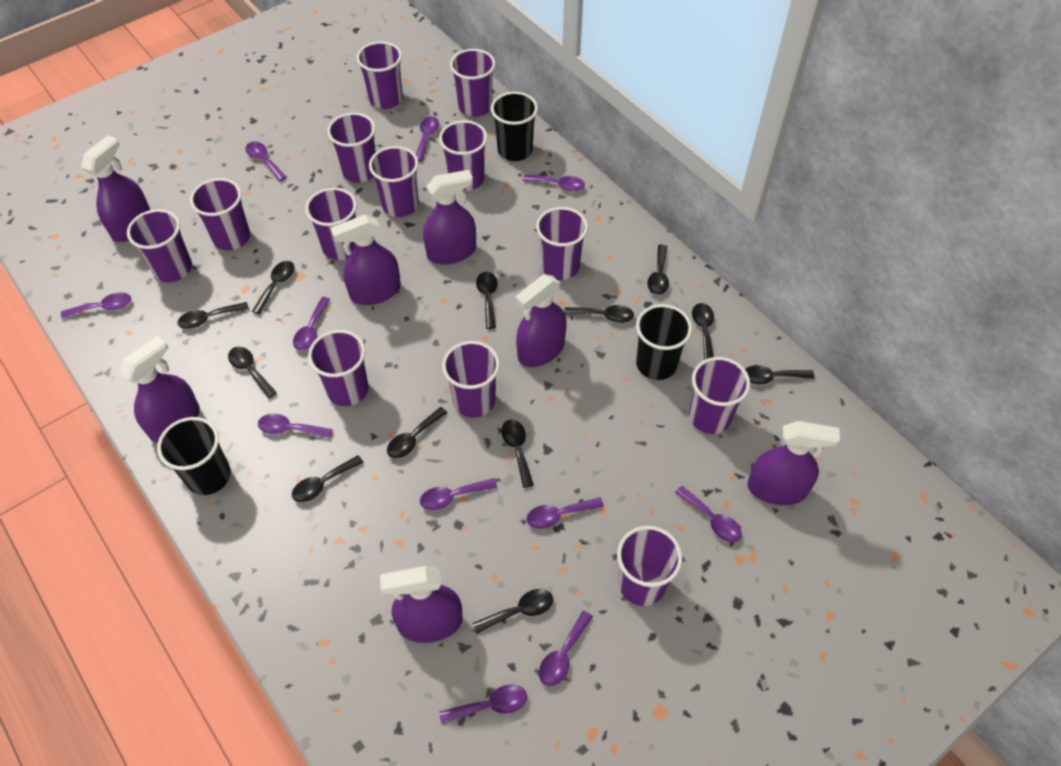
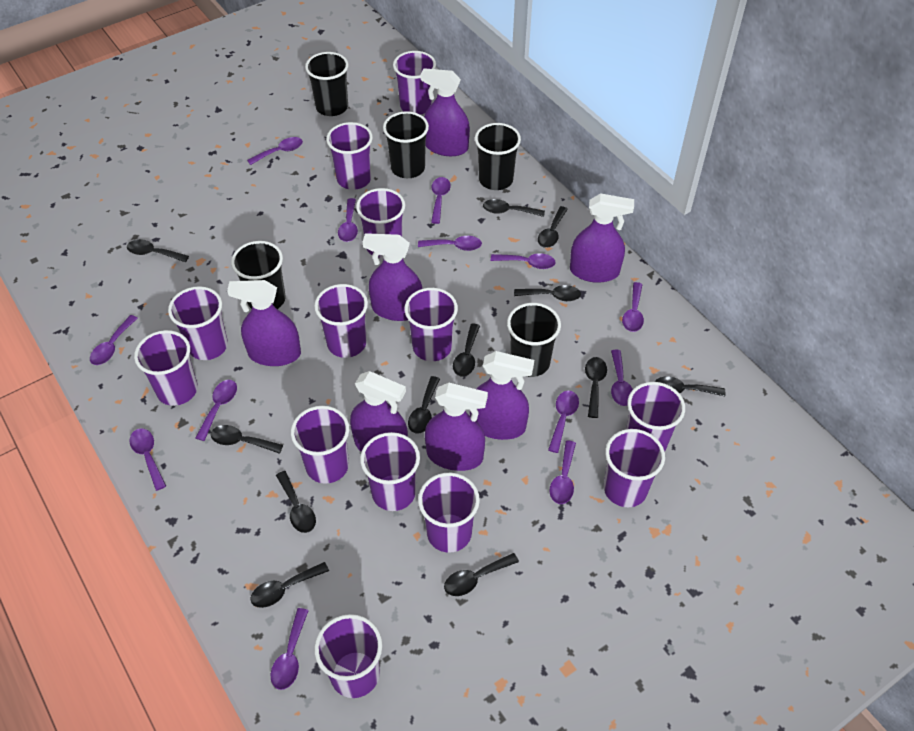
black cup: 3 -> 5
purple spoon: 11 -> 13

